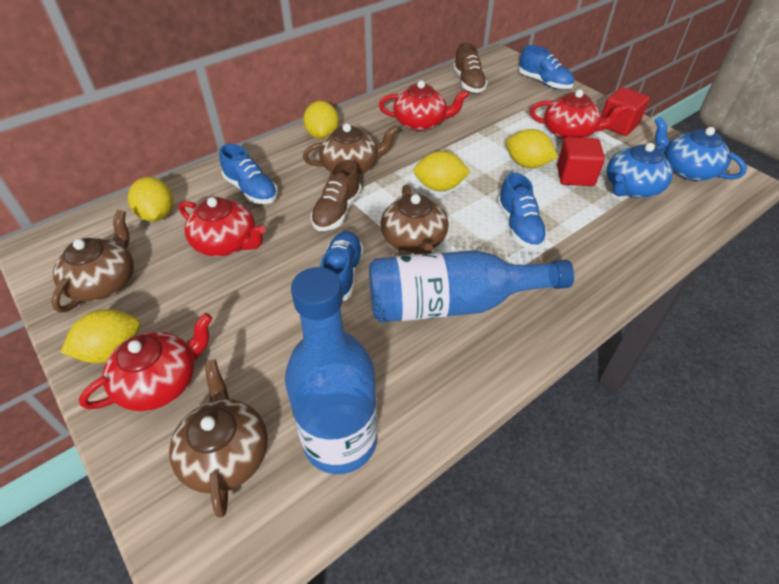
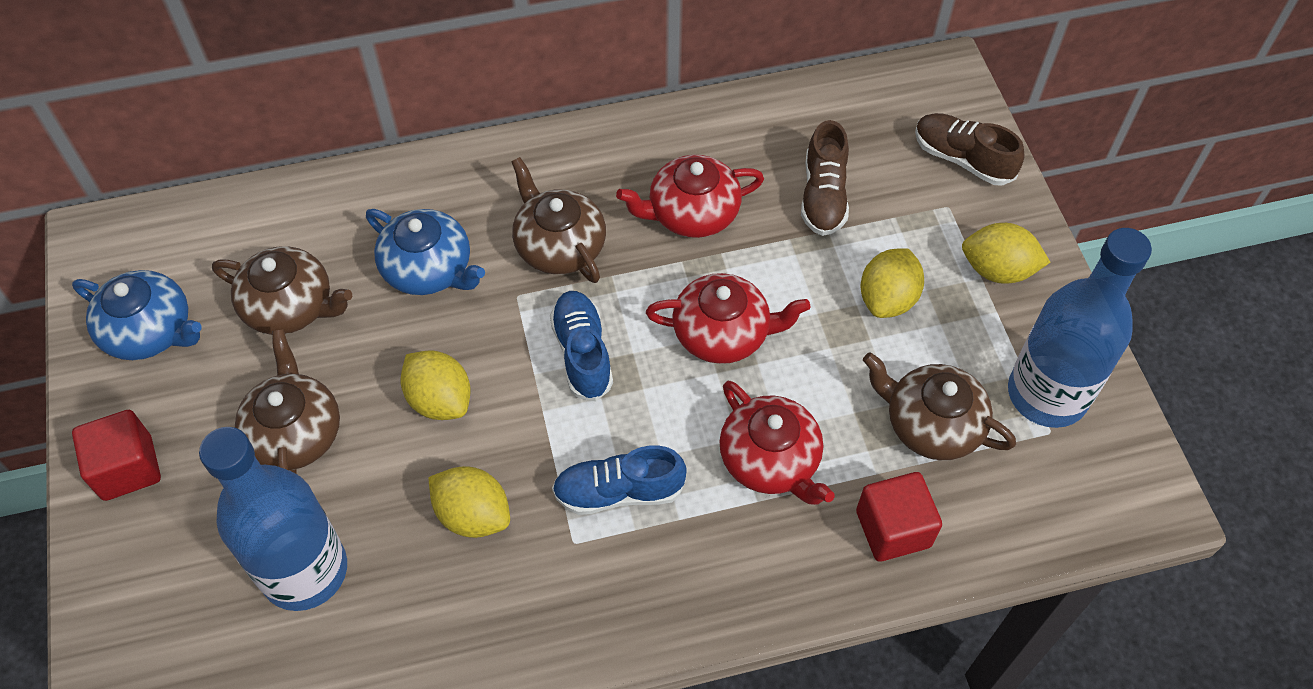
blue shoe: 4 -> 2
red teapot: 4 -> 3
yellow lemon: 5 -> 4

